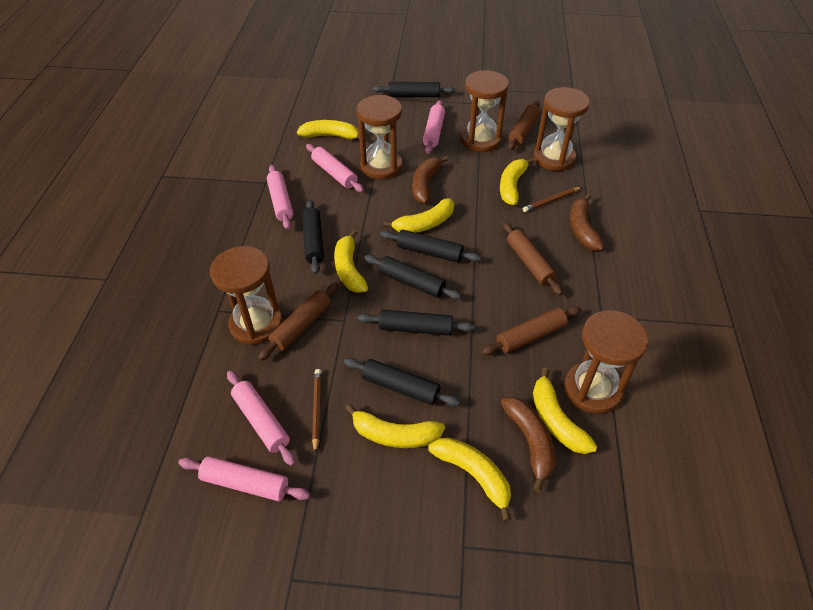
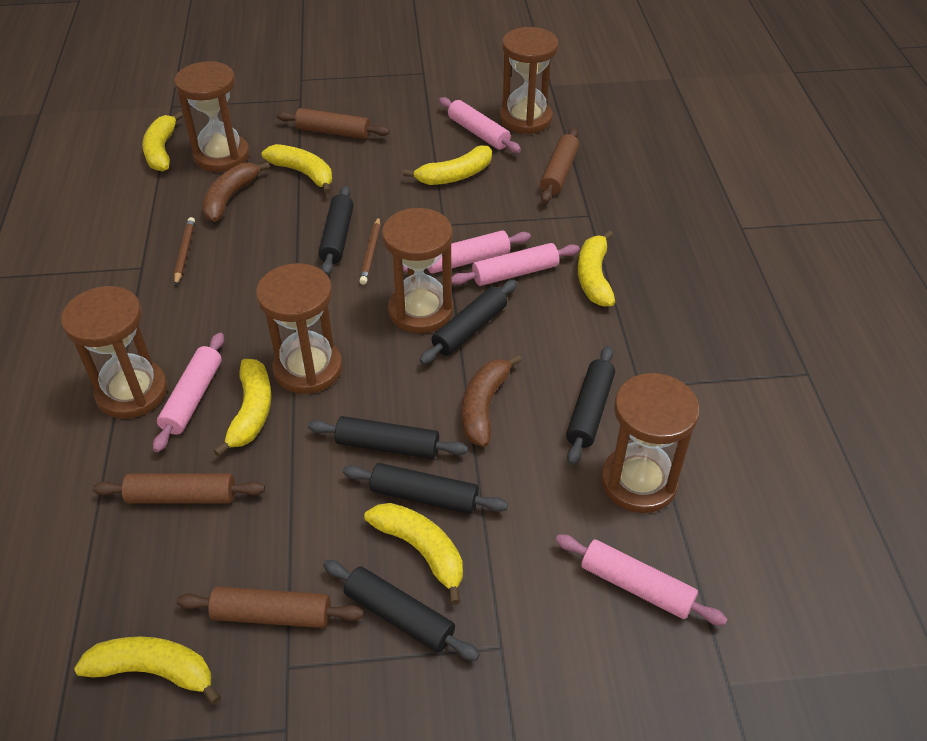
brown banana: 3 -> 2
brown hourglass: 5 -> 6

